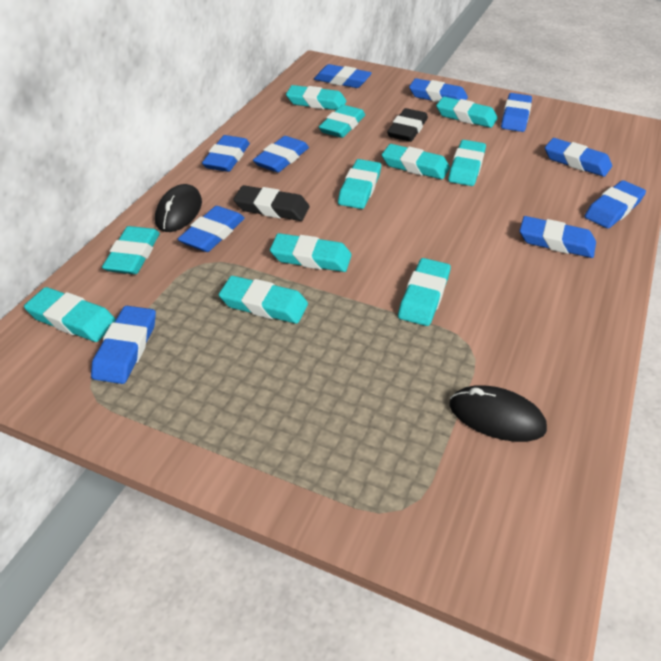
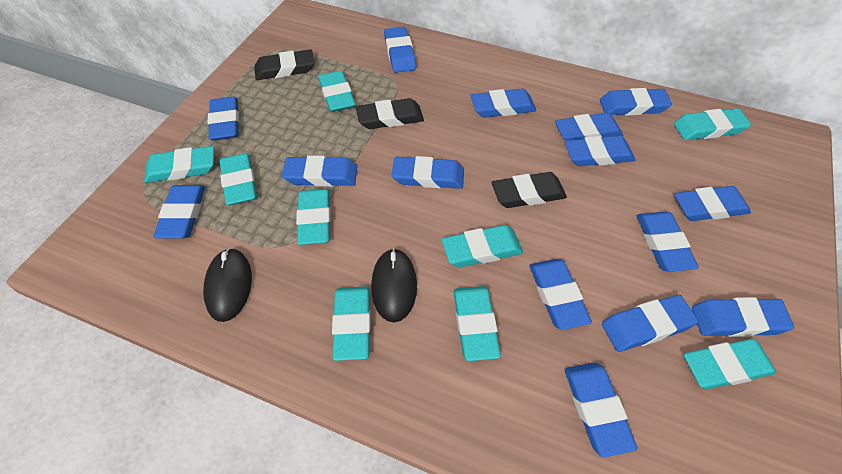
black eraser: 2 -> 3
blue eraser: 10 -> 15
turquoise eraser: 11 -> 9

